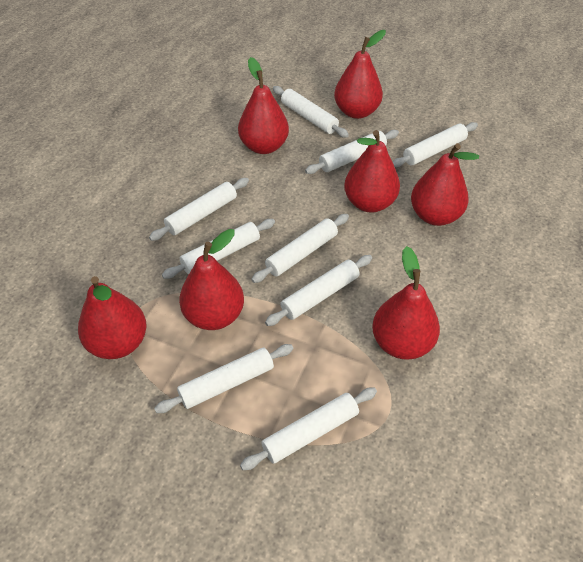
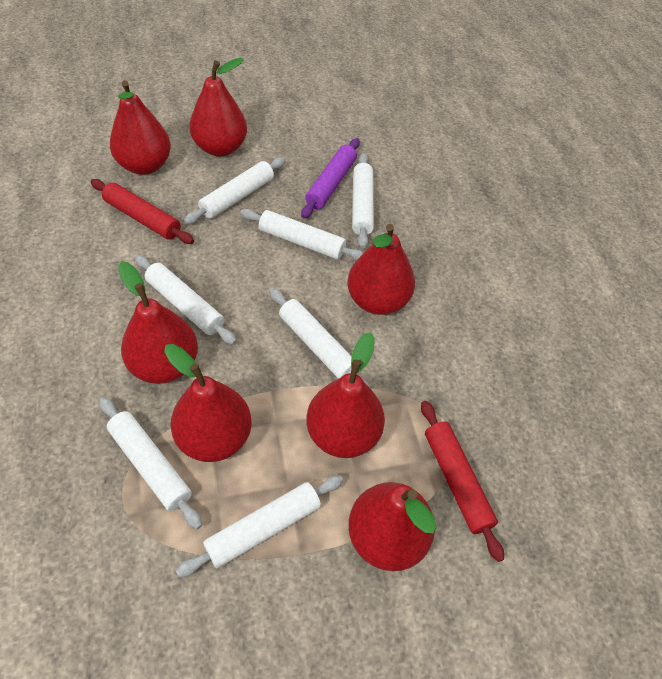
purple rolling pin: 0 -> 1
red rolling pin: 0 -> 2
white rolling pin: 9 -> 7

